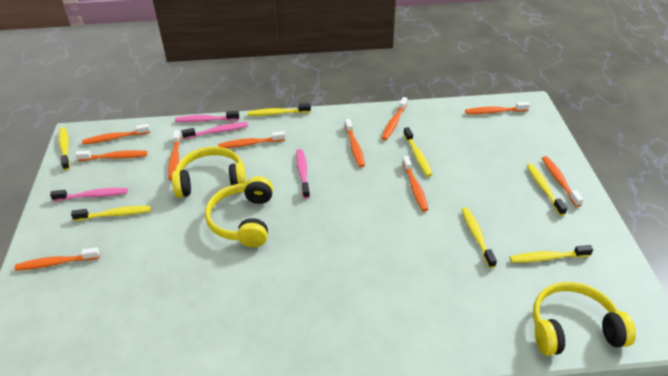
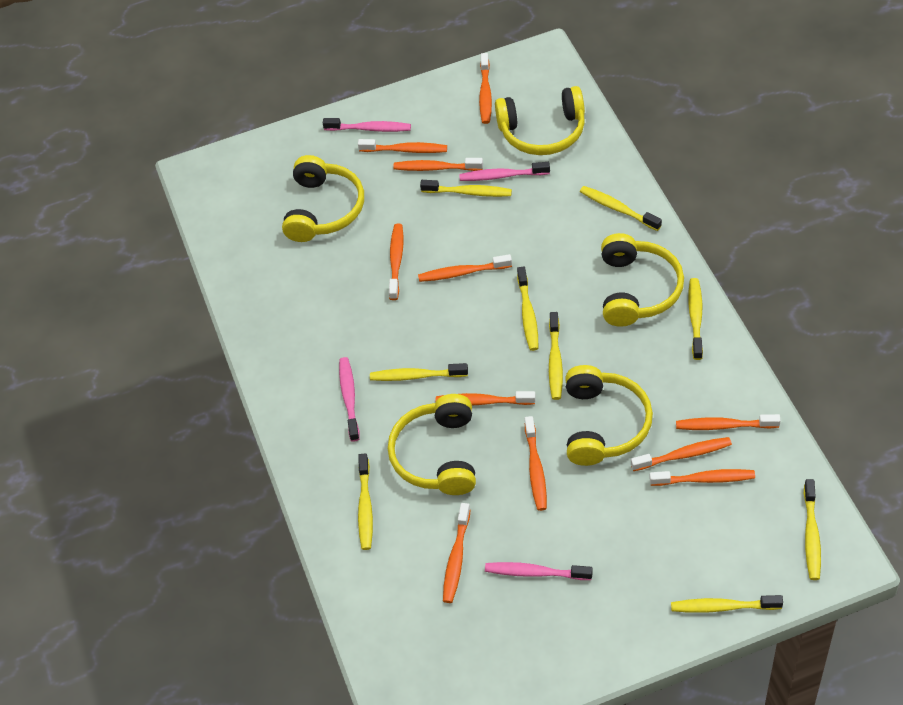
orange toothbrush: 10 -> 11
yellow headphones: 3 -> 5
yellow toothbrush: 7 -> 9

